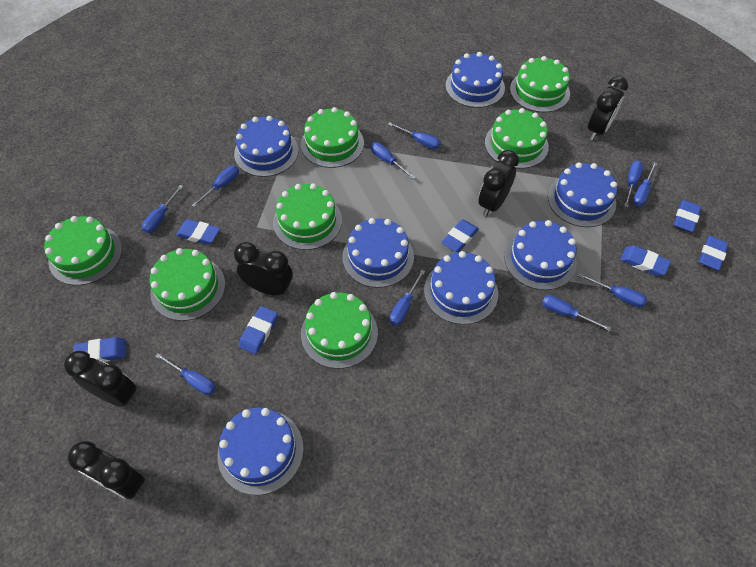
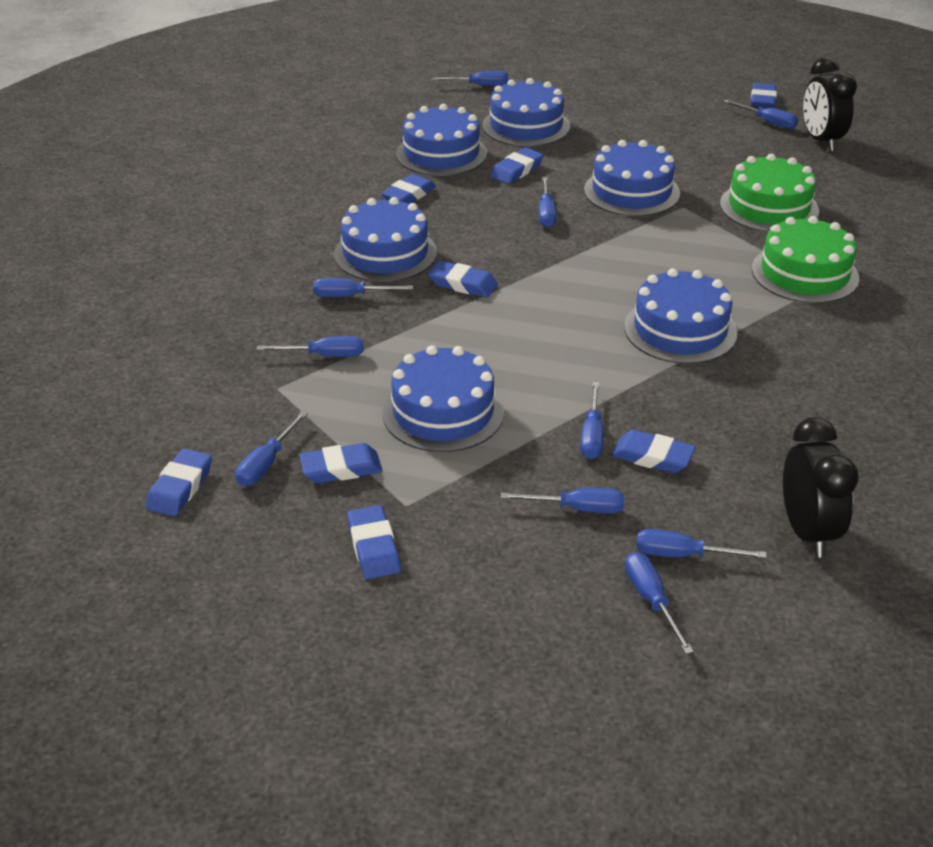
black clock: 5 -> 2
blue cake: 7 -> 6
blue eraser: 7 -> 8
green cake: 7 -> 2

